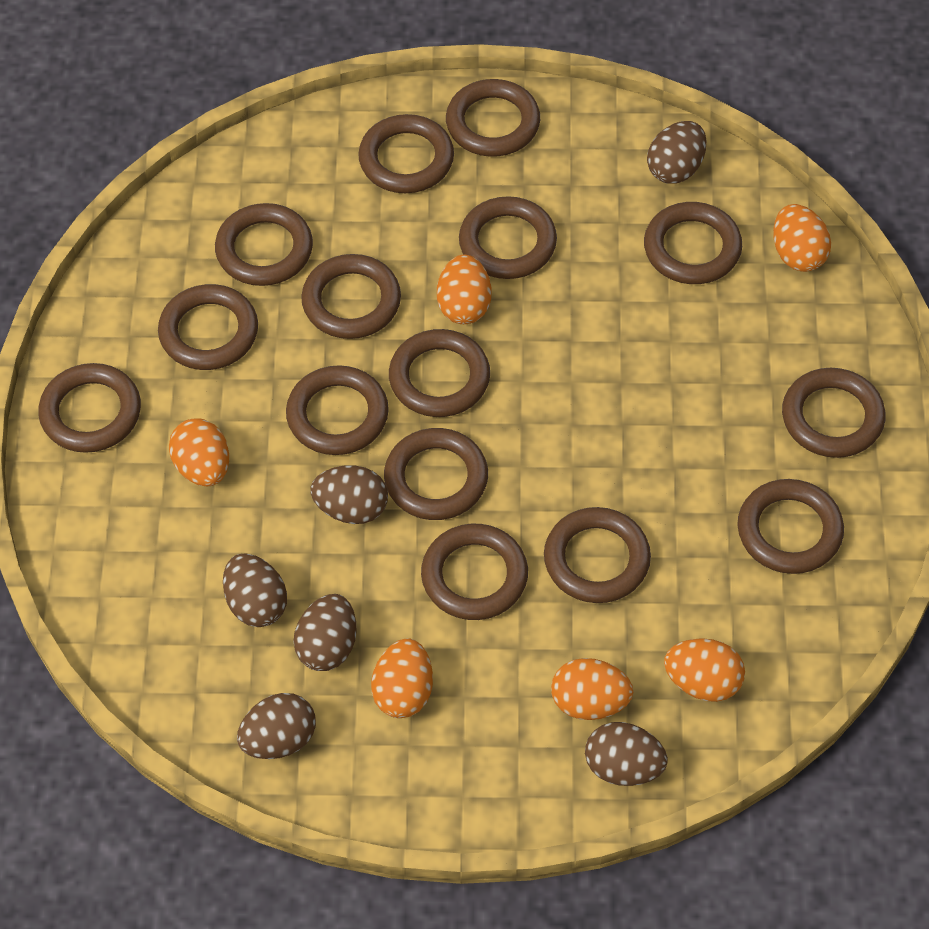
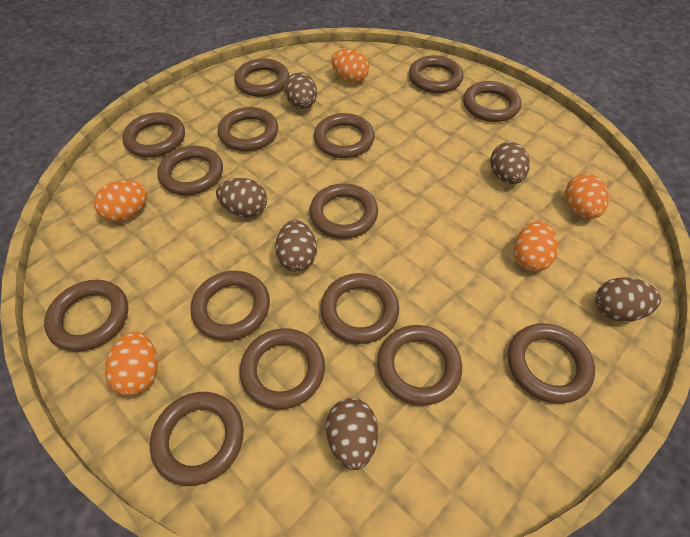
orange egg: 6 -> 5

